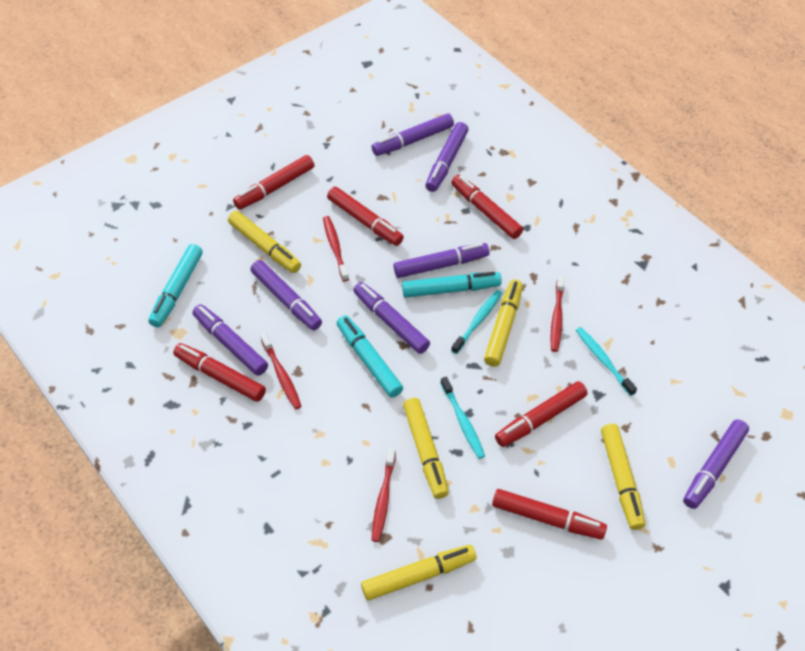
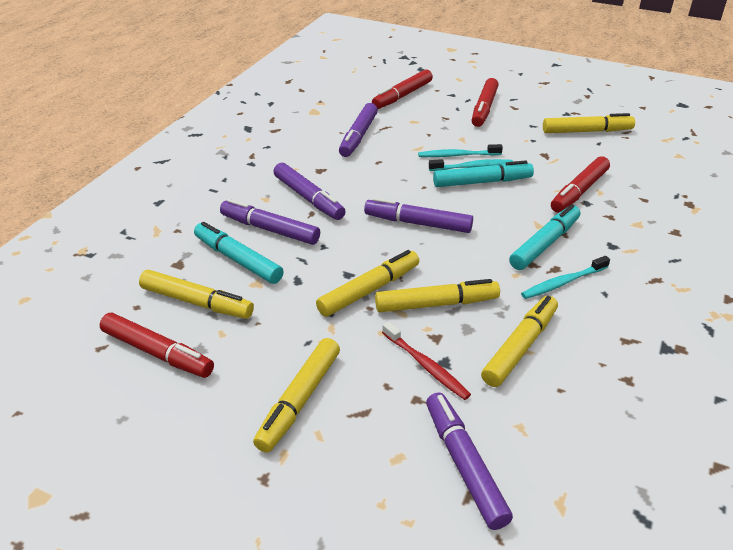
purple marker: 7 -> 5
red marker: 6 -> 4
red toothbrush: 4 -> 1
yellow marker: 5 -> 6

